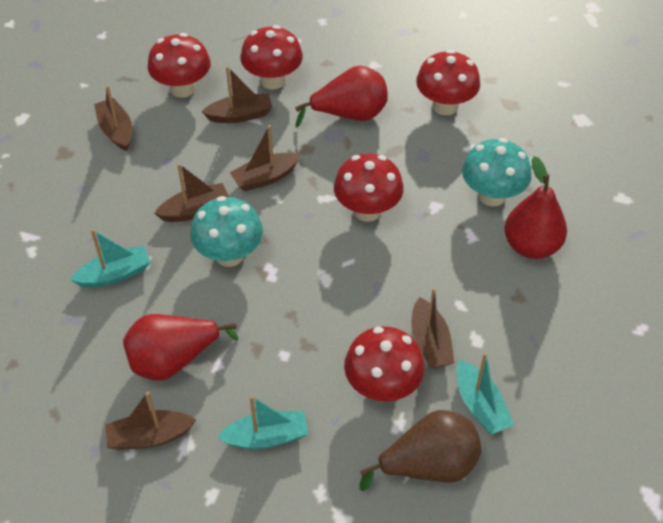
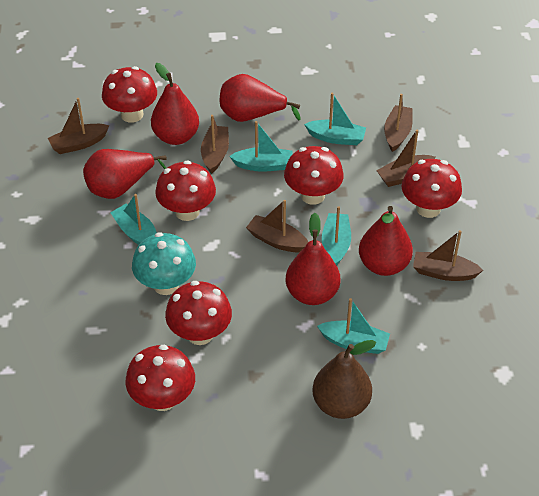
red mushroom: 5 -> 6
red pear: 3 -> 5
turquoise boat: 3 -> 5
turquoise mushroom: 2 -> 1

